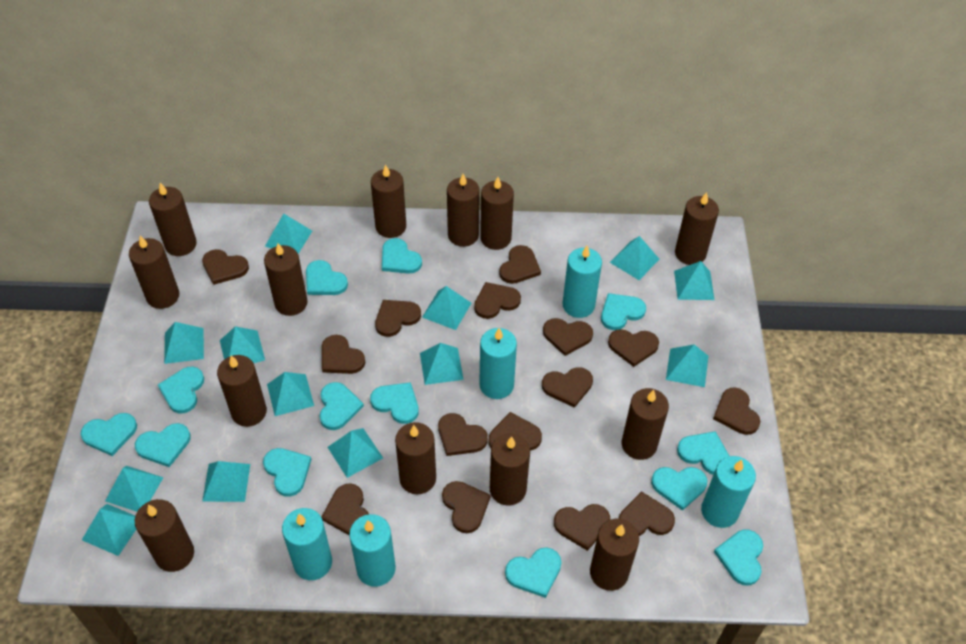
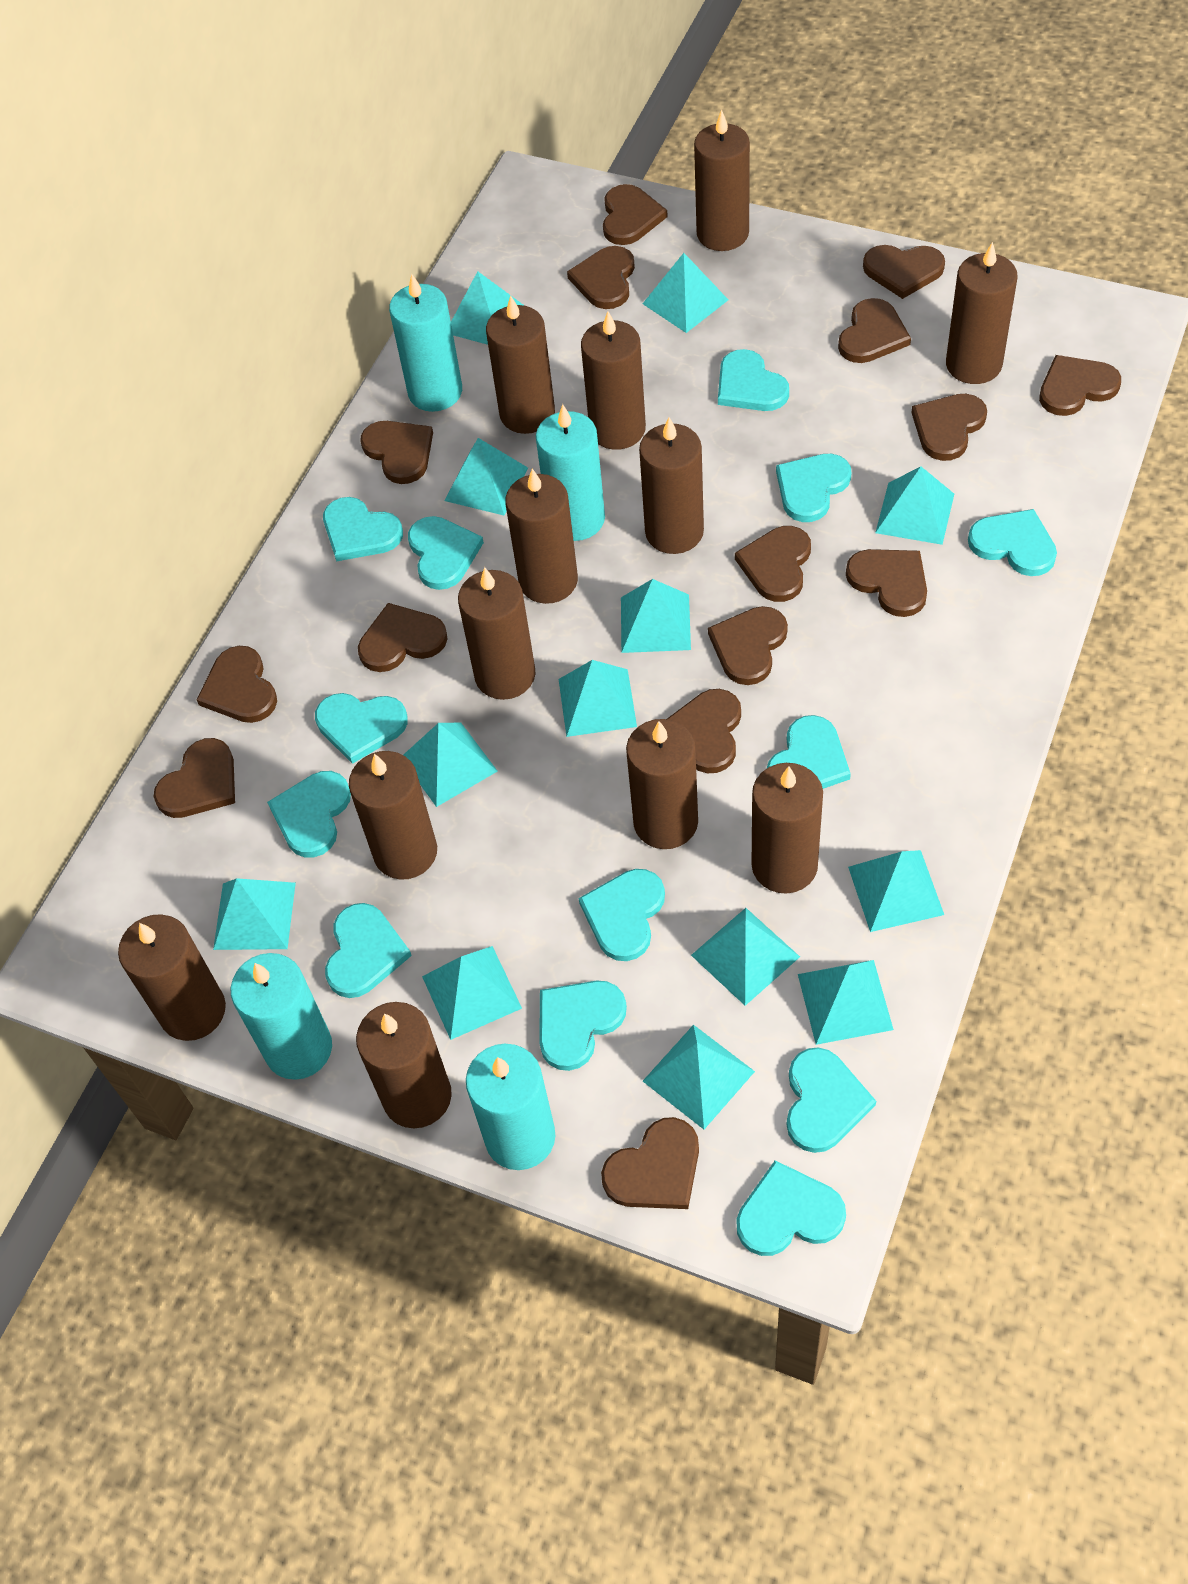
brown candle: 13 -> 12
turquoise candle: 5 -> 4

